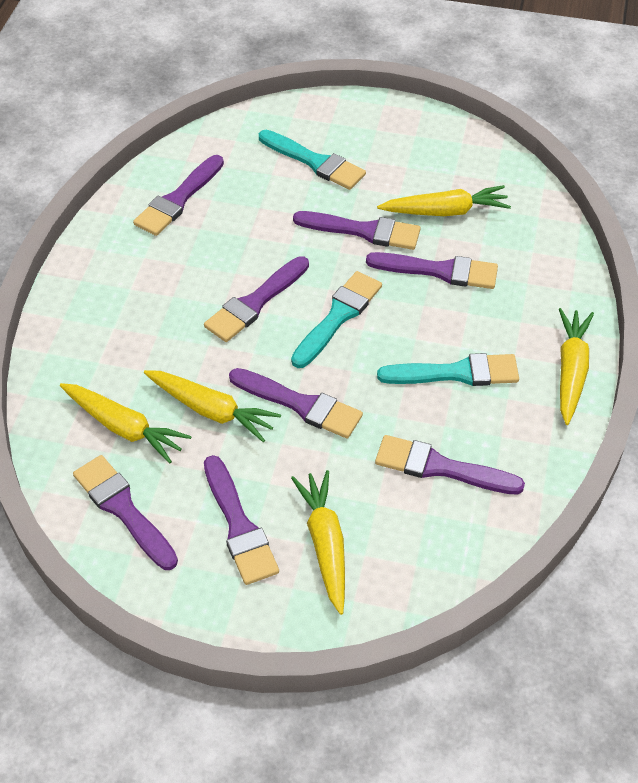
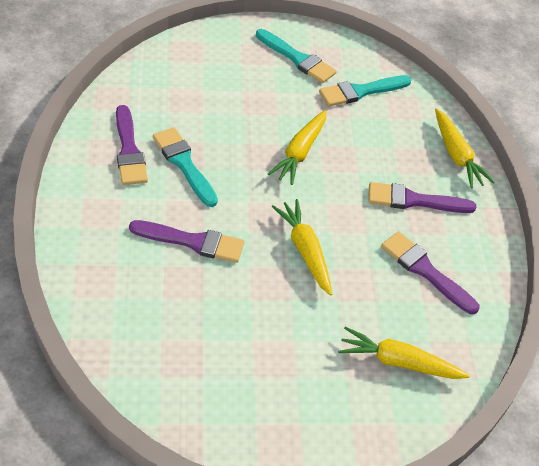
purple brush: 8 -> 4
yellow carrot: 5 -> 4

